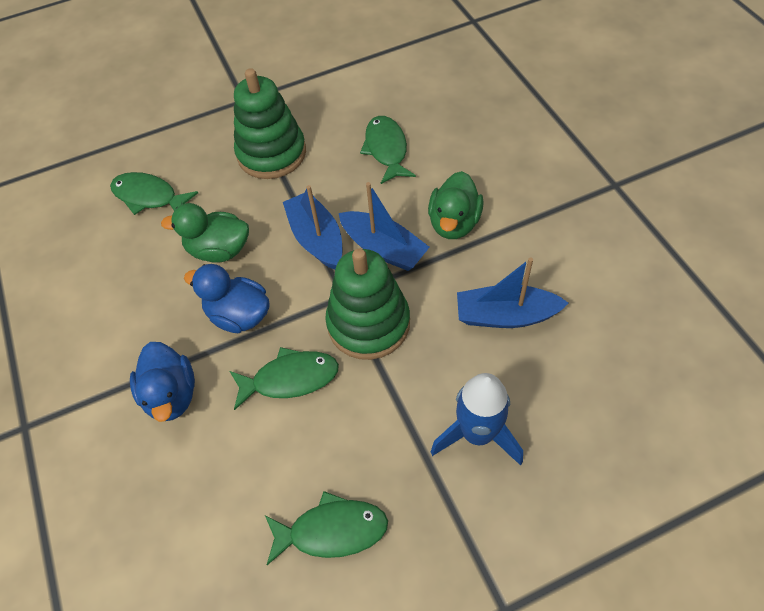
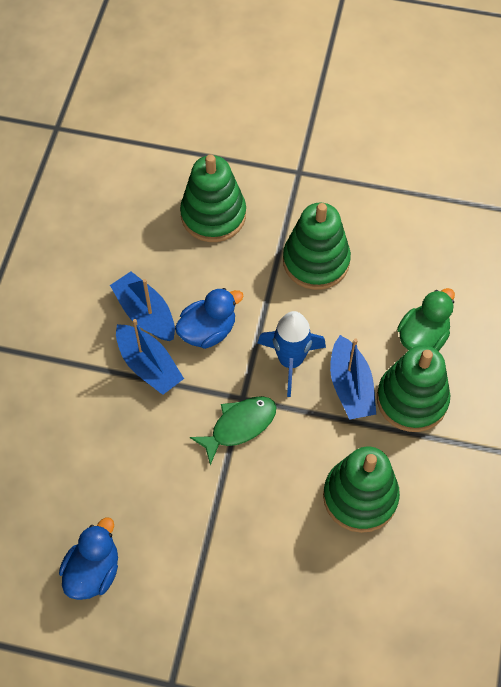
green duck: 2 -> 1
green fish: 4 -> 1
green stacking toy: 2 -> 4

